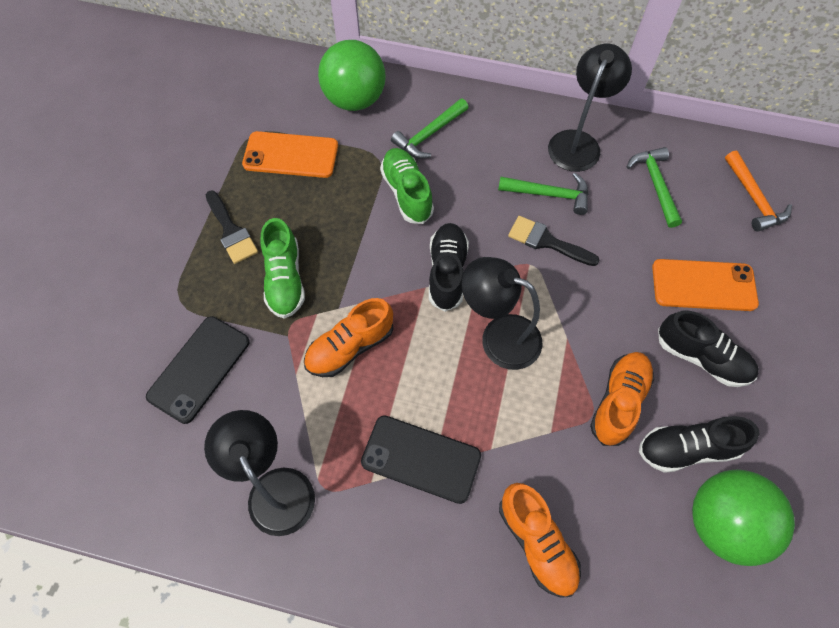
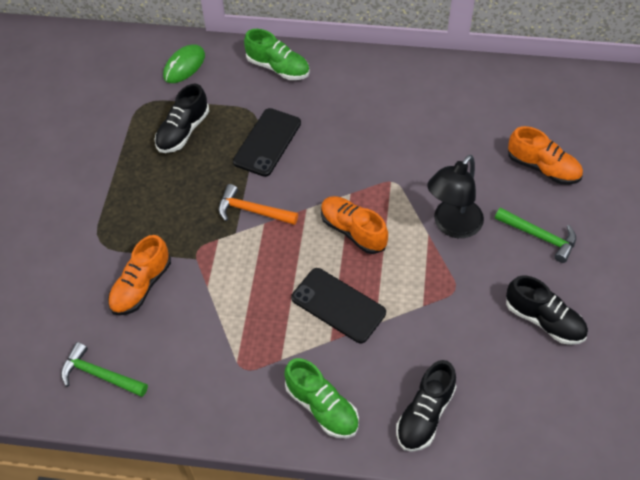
black brush: 2 -> 0
black lamp: 3 -> 1
green ball: 2 -> 0
green hammer: 3 -> 2
green mouse: 0 -> 1
orange phone: 2 -> 0

